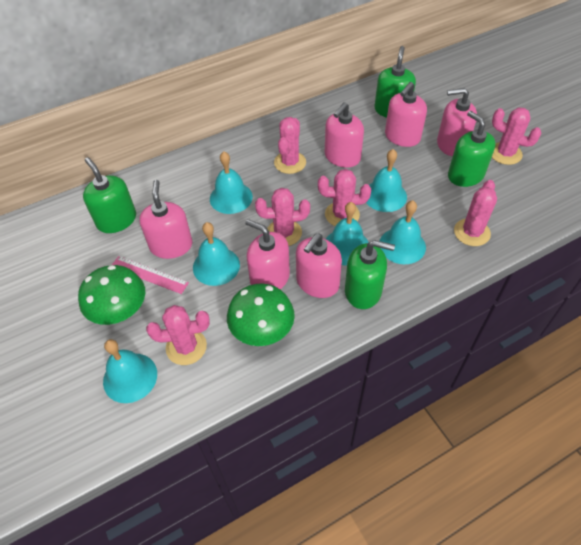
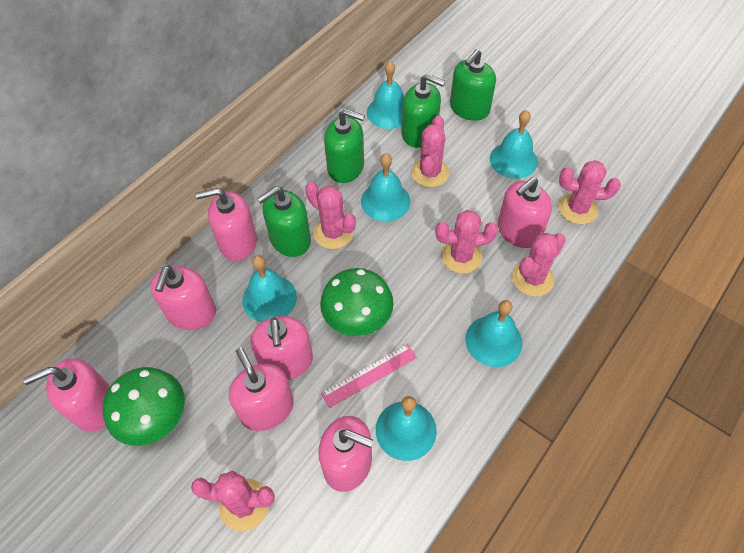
pink soap dispenser: 6 -> 7

